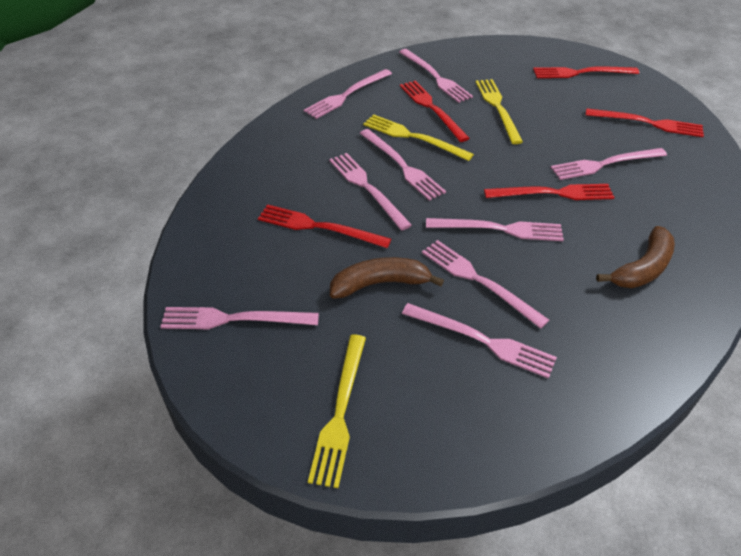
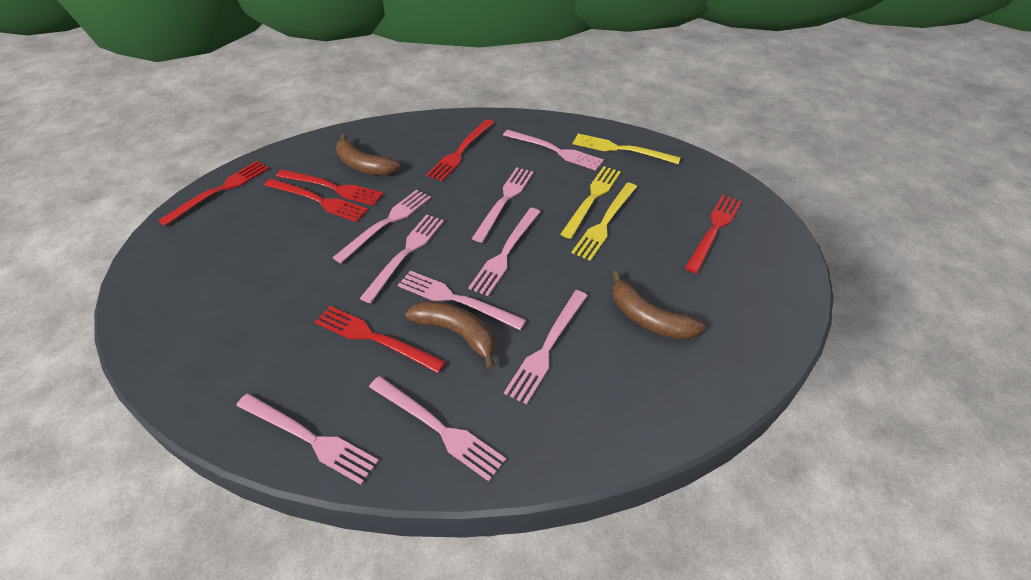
brown banana: 2 -> 3
red fork: 5 -> 6

